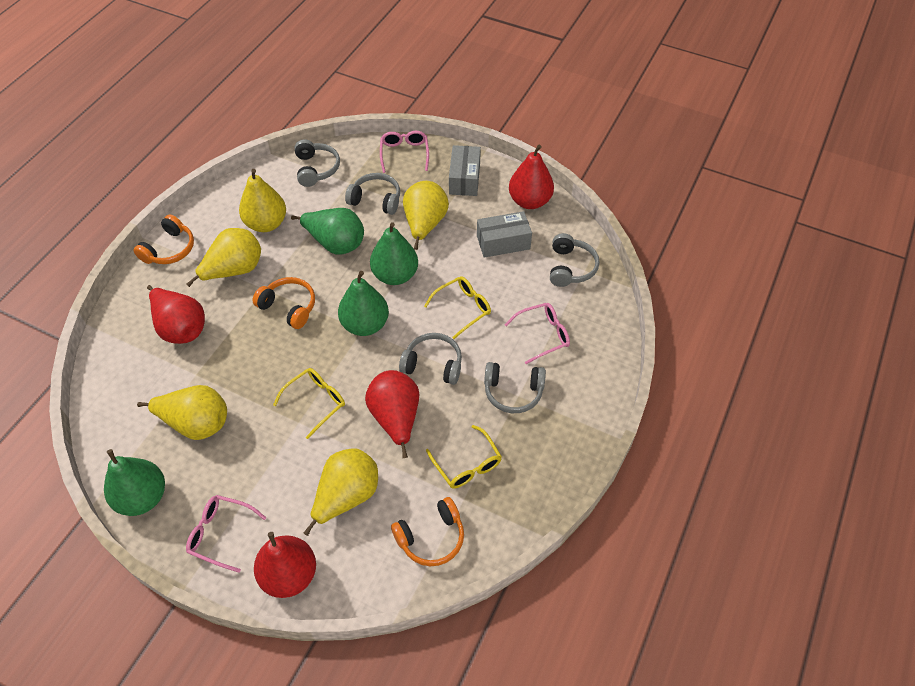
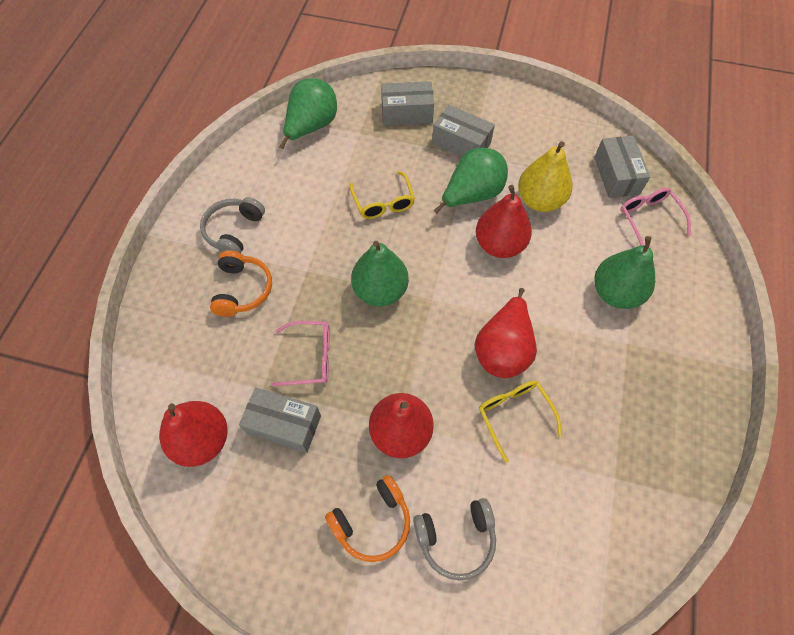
grey box: 2 -> 4
grey headphones: 5 -> 2
orange headphones: 3 -> 2
pink glasses: 3 -> 2
yellow glasses: 3 -> 2
yellow pear: 5 -> 1

